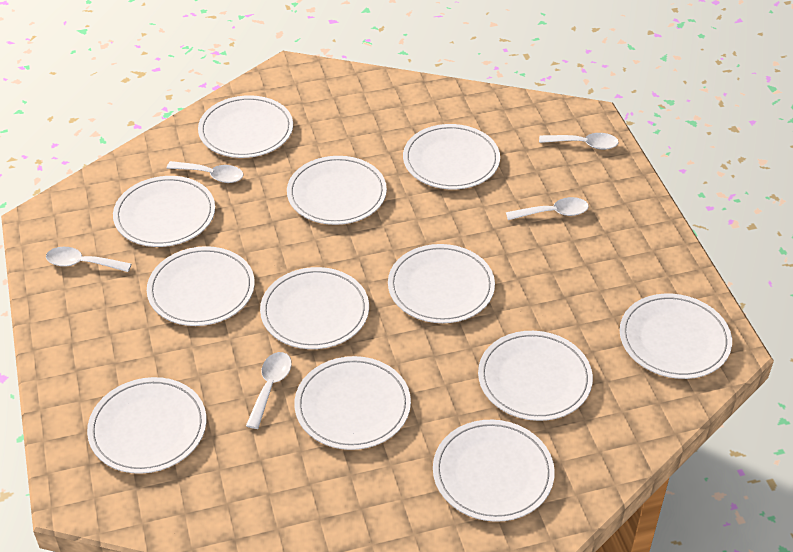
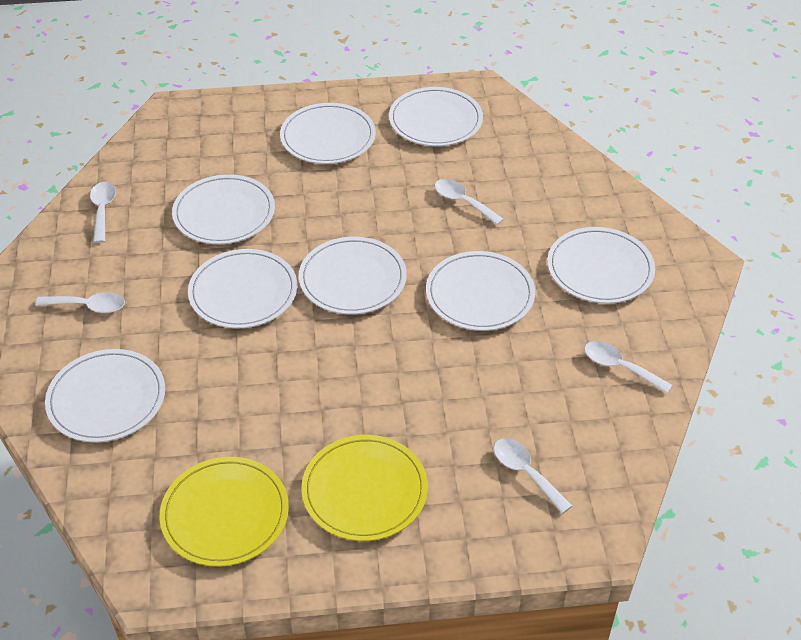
white plate: 12 -> 8
yellow plate: 0 -> 2

